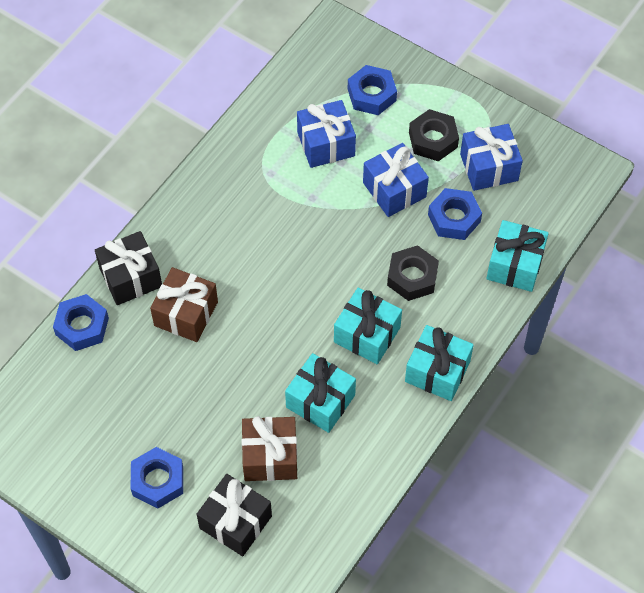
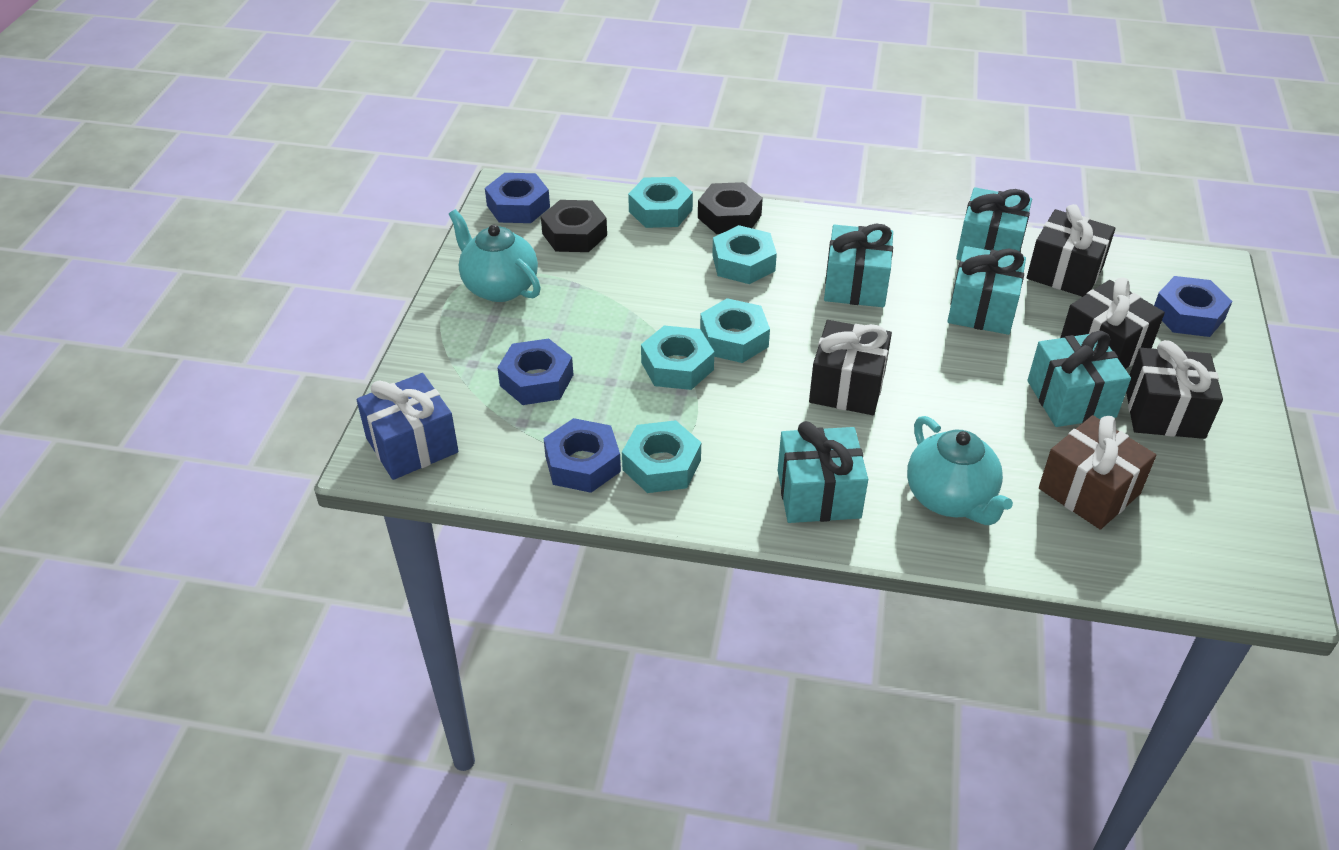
black gift: 2 -> 4
blue gift: 3 -> 1
brown gift: 2 -> 1
turquoise gift: 4 -> 5
turquoise nut: 0 -> 5
turquoise teapot: 0 -> 2

